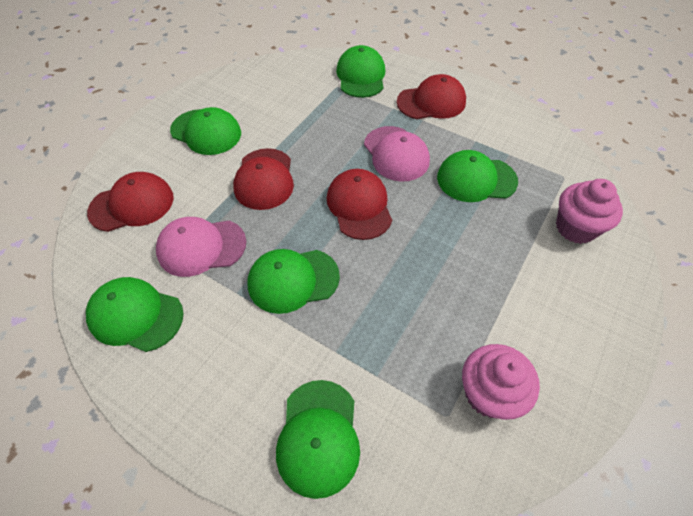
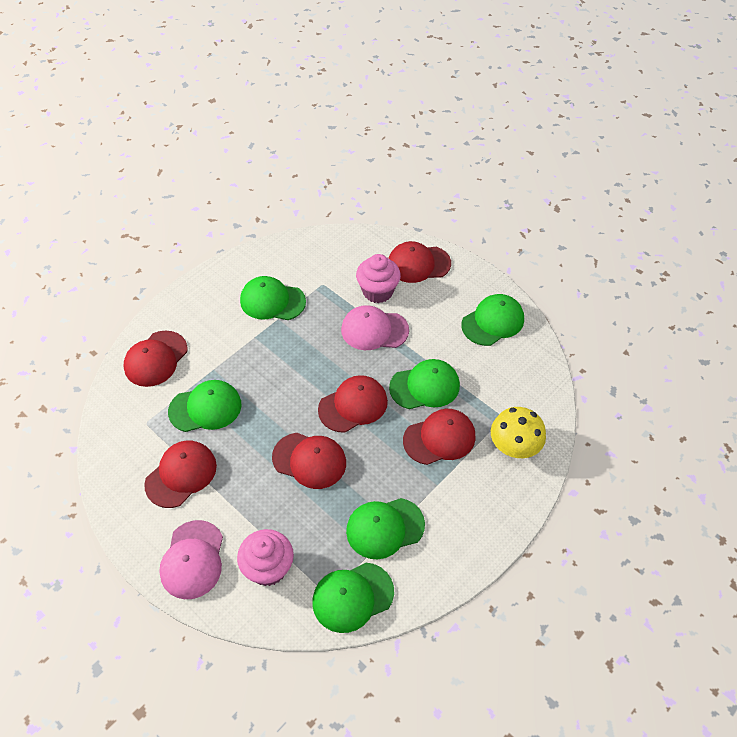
red cap: 4 -> 6
yellow mushroom: 0 -> 1

